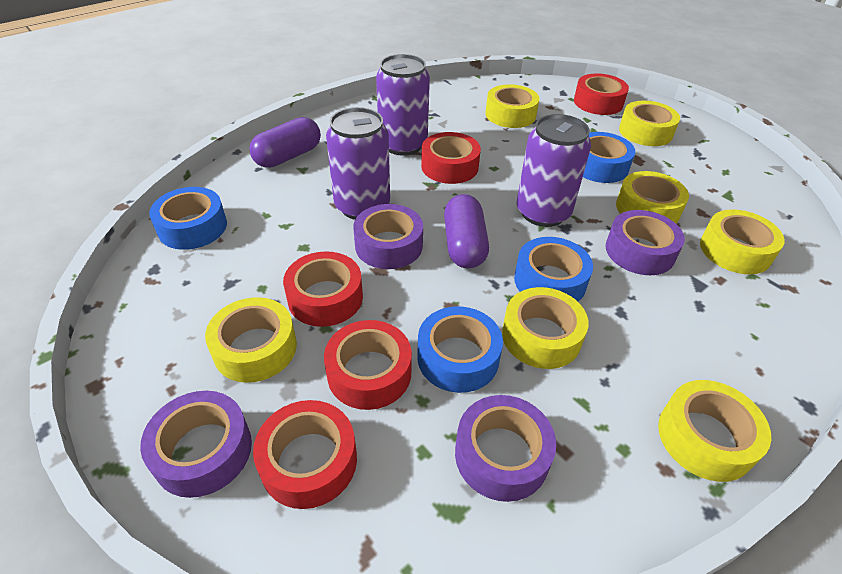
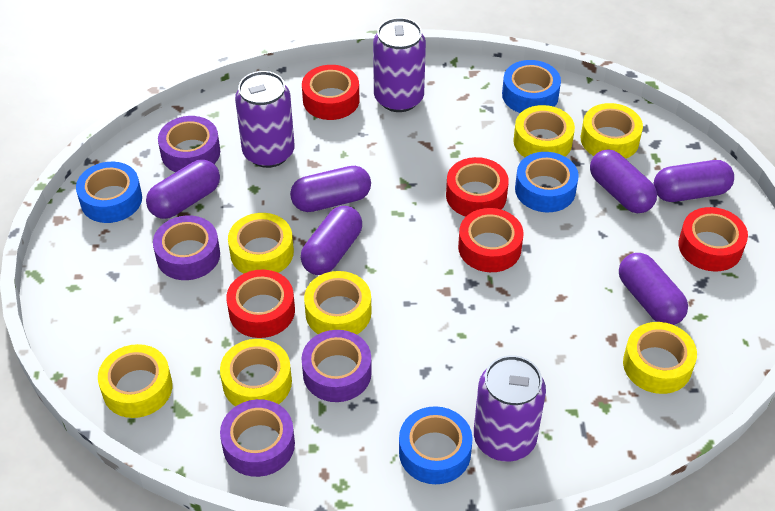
purple capsule: 2 -> 6

